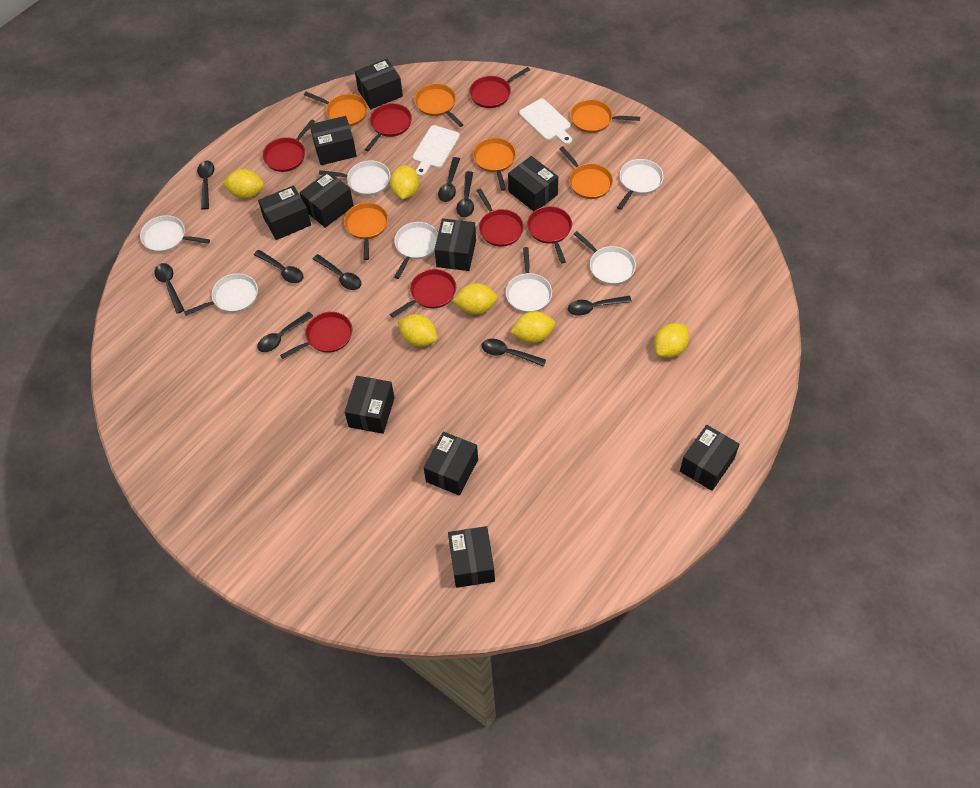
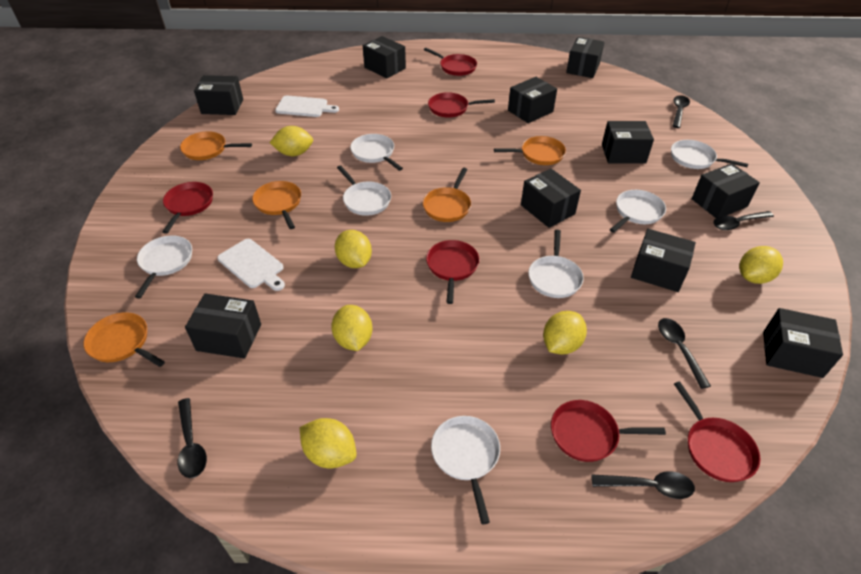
black spoon: 9 -> 5
orange pan: 6 -> 5
red pan: 7 -> 6

